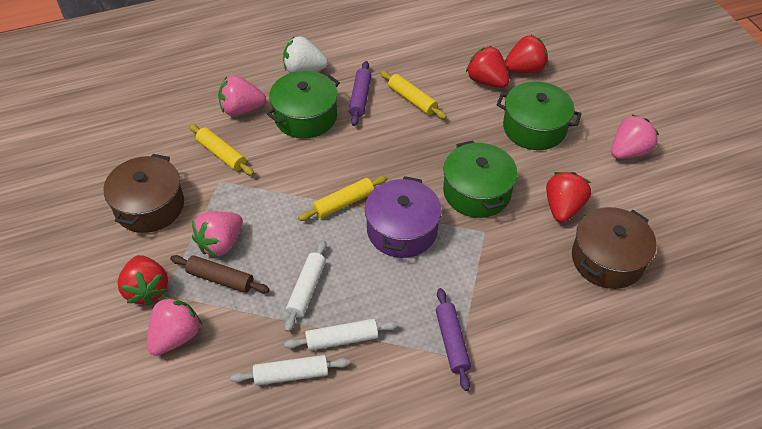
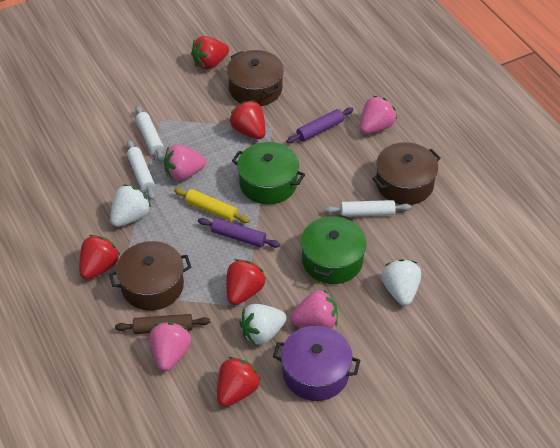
brown pot: 2 -> 3
green pot: 3 -> 2
red strawberry: 4 -> 5
white strawberry: 1 -> 3
yellow rolling pin: 3 -> 1

